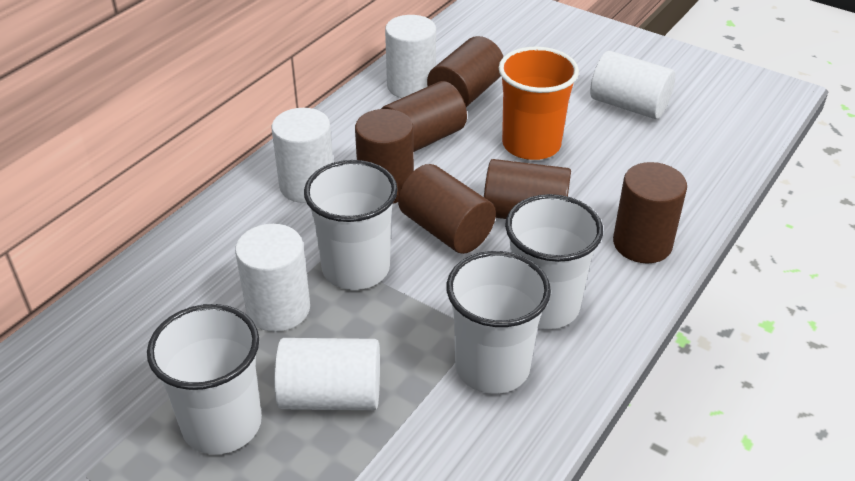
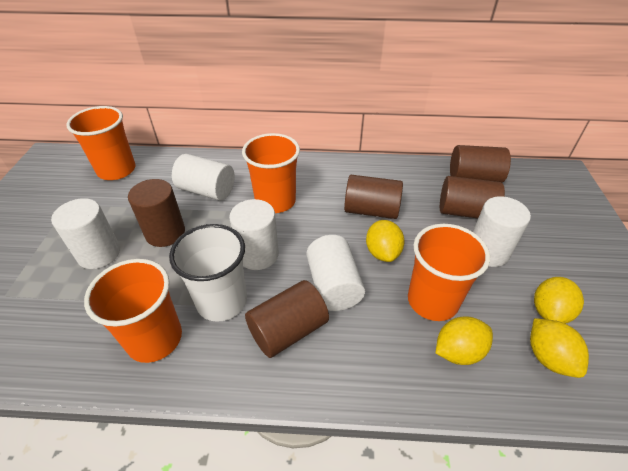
brown cylinder: 6 -> 5
orange cup: 1 -> 4
white cup: 4 -> 1
yellow lemon: 0 -> 4

